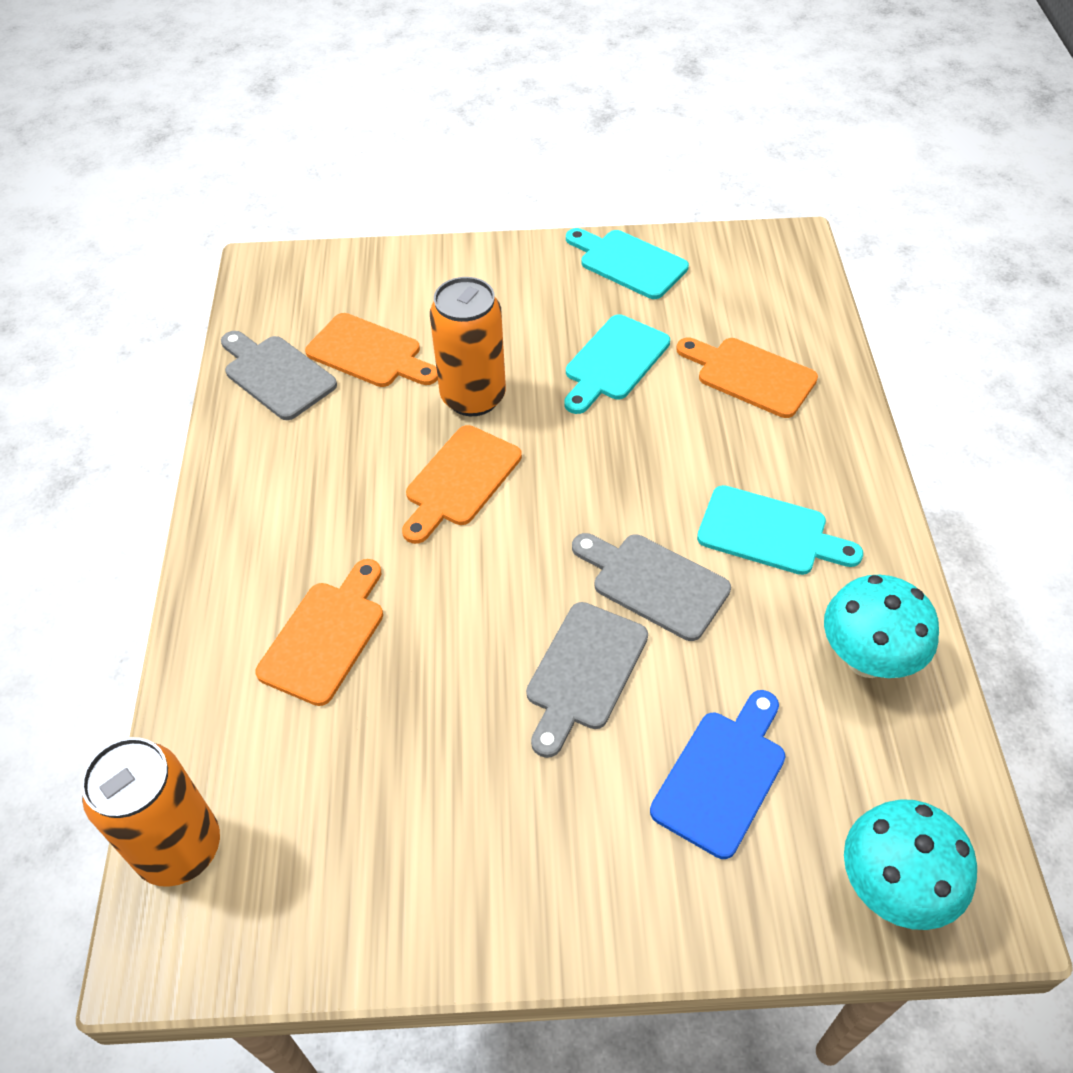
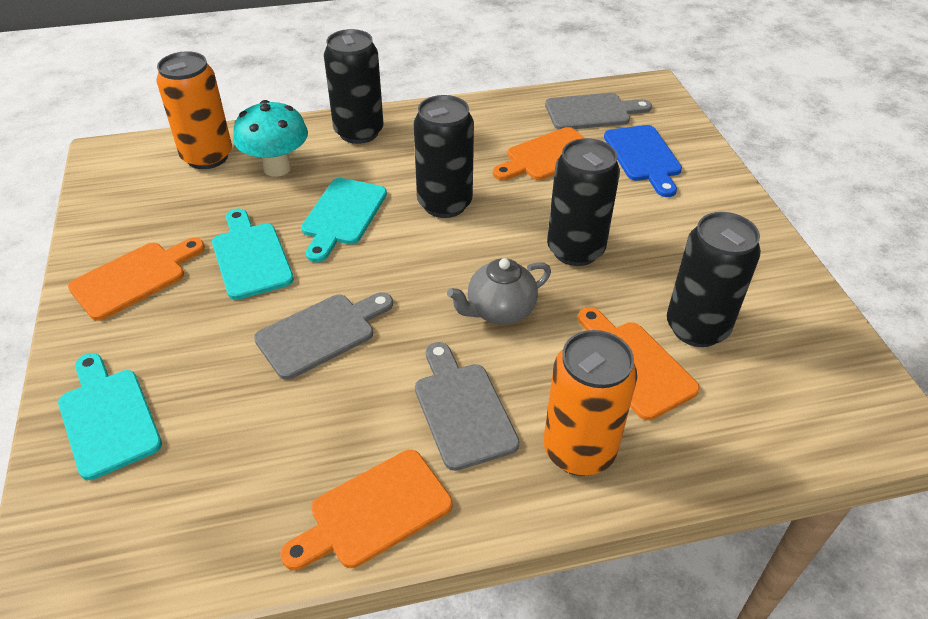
black can: 0 -> 4
grey teapot: 0 -> 1
turquoise mushroom: 2 -> 1

